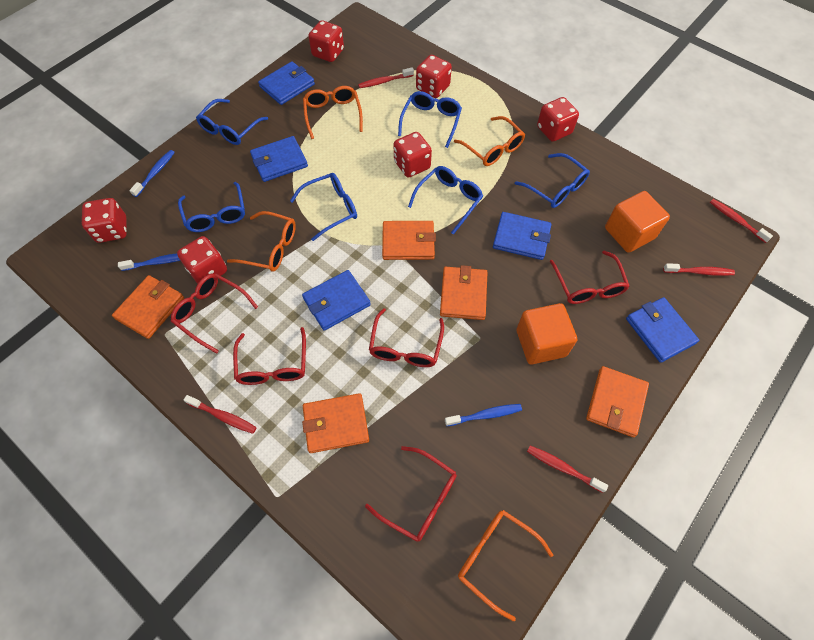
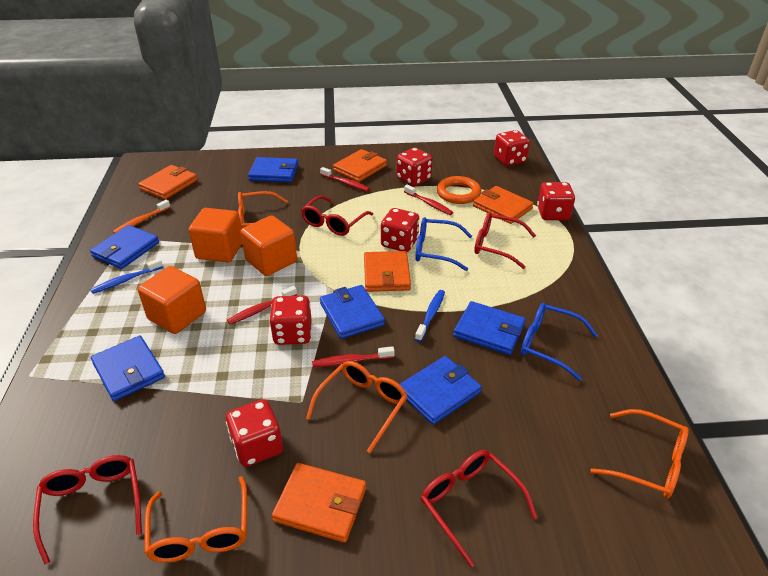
blue glasses: 6 -> 2
blue toothbrush: 3 -> 2
blue wallet: 5 -> 6
orange cube: 2 -> 3
orange ring: 0 -> 1
orange toothbrush: 0 -> 1
red glasses: 5 -> 4
red toothbrush: 5 -> 4

